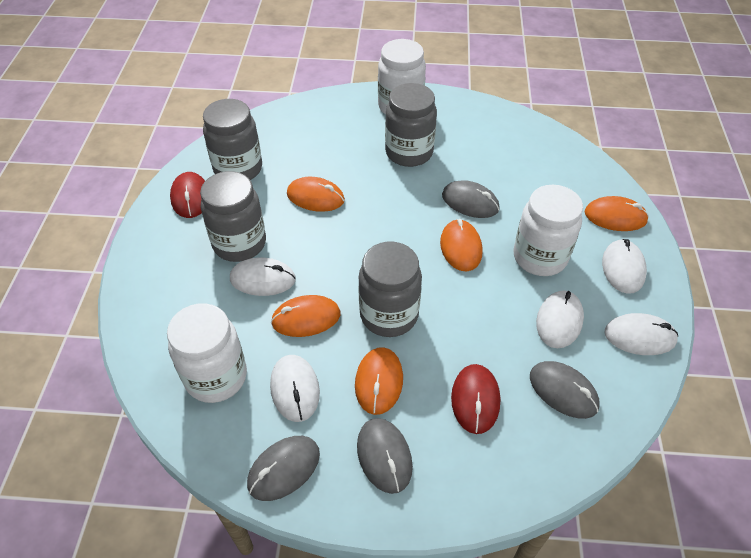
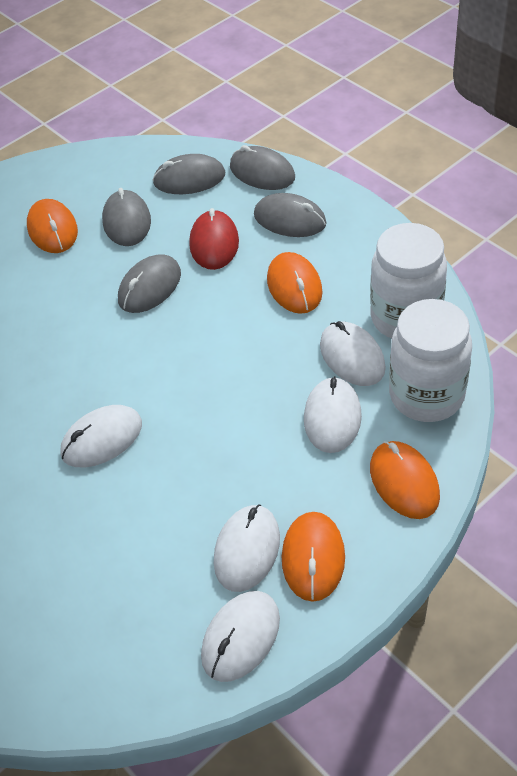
grey jar: 4 -> 0
grey mouse: 4 -> 5
orange mouse: 5 -> 4
red mouse: 2 -> 1
white jar: 3 -> 2

